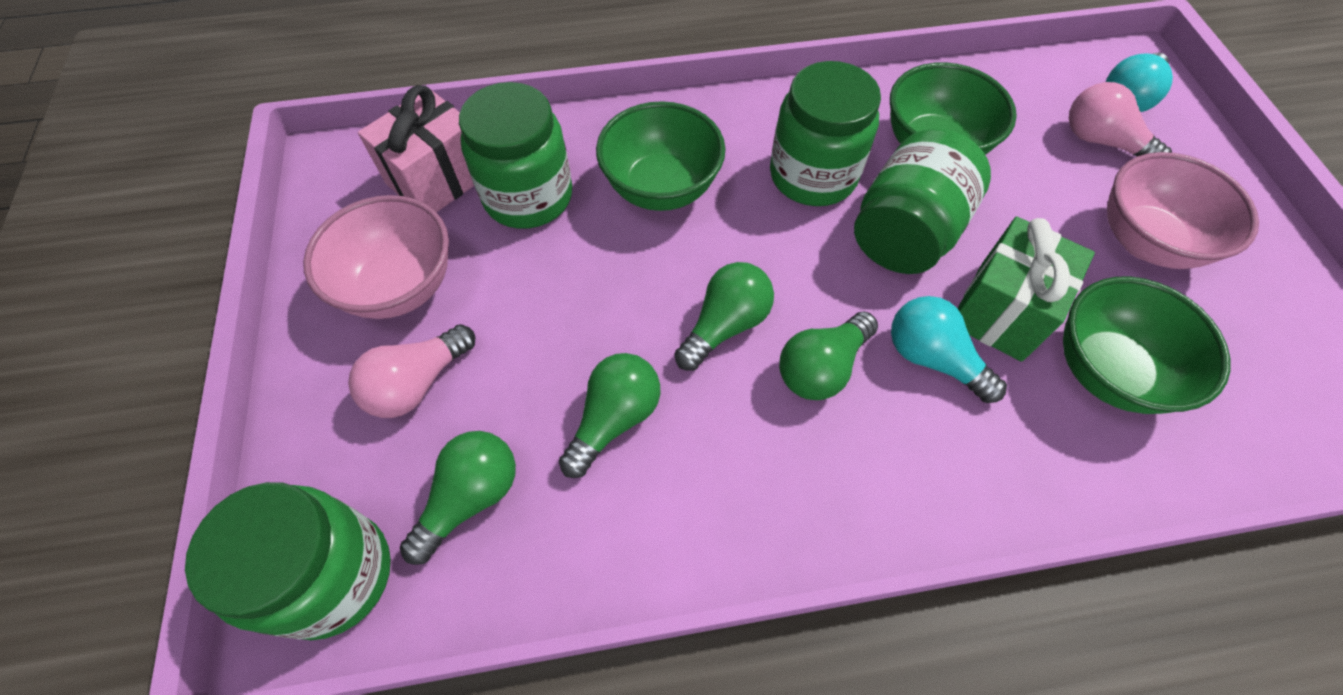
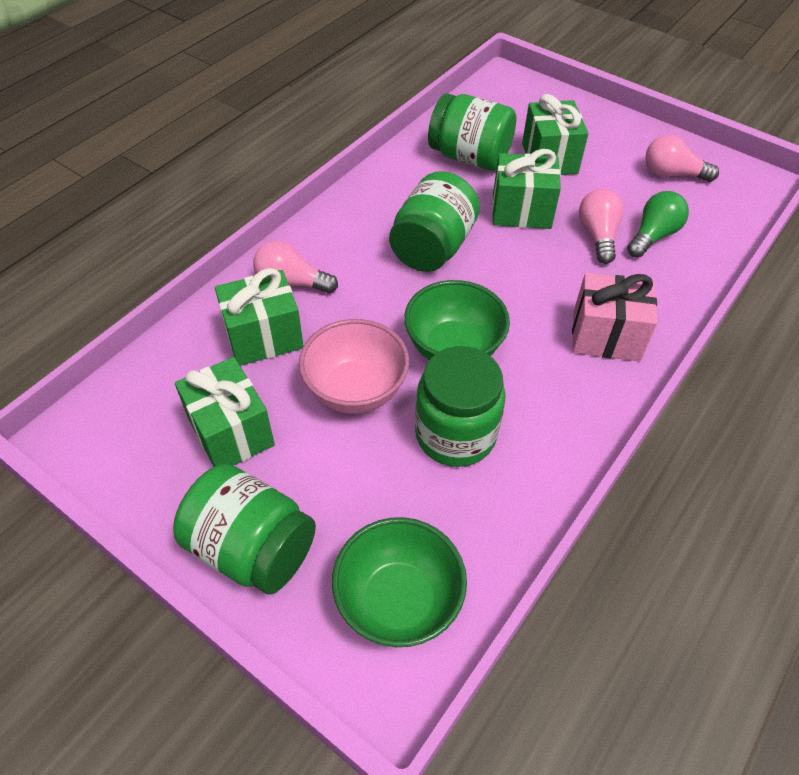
green bowl: 3 -> 2
green gift: 1 -> 4
green light bulb: 4 -> 1
pink bowl: 2 -> 1
pink light bulb: 2 -> 3
turquoise light bulb: 2 -> 0

